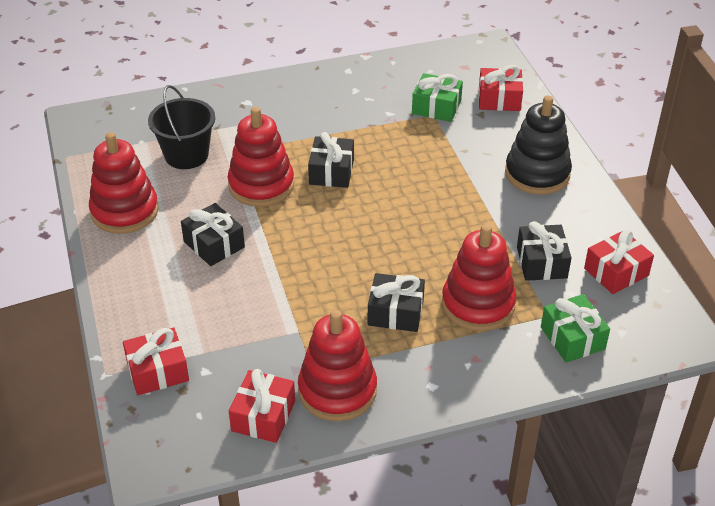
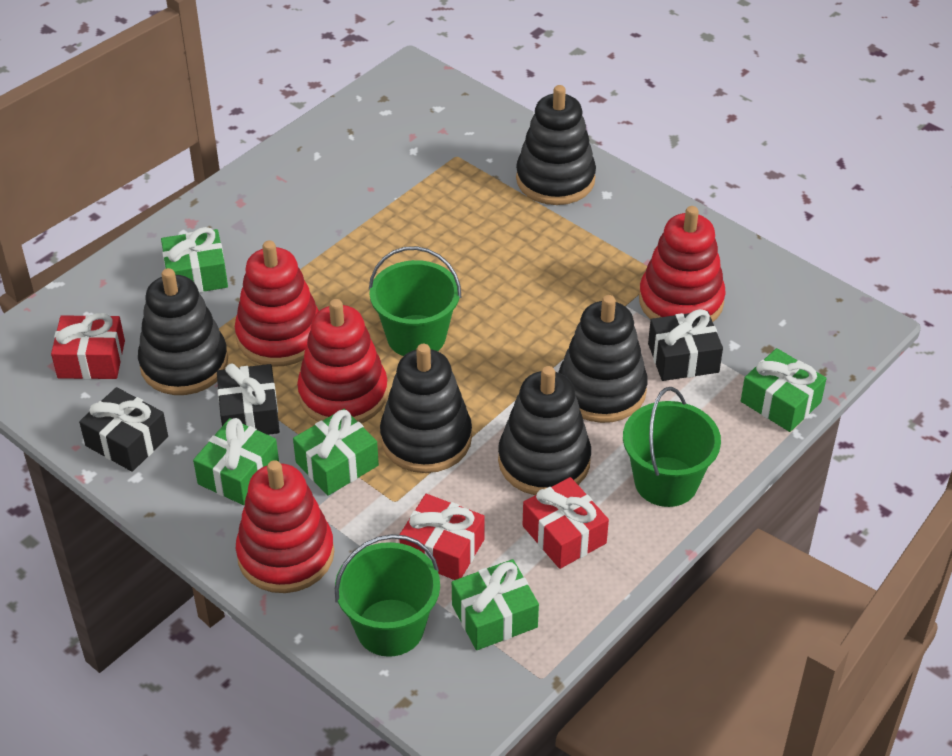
black bucket: 1 -> 0
black gift: 4 -> 3
black stacking toy: 1 -> 5
green bucket: 0 -> 3
green gift: 2 -> 5
red gift: 4 -> 3

